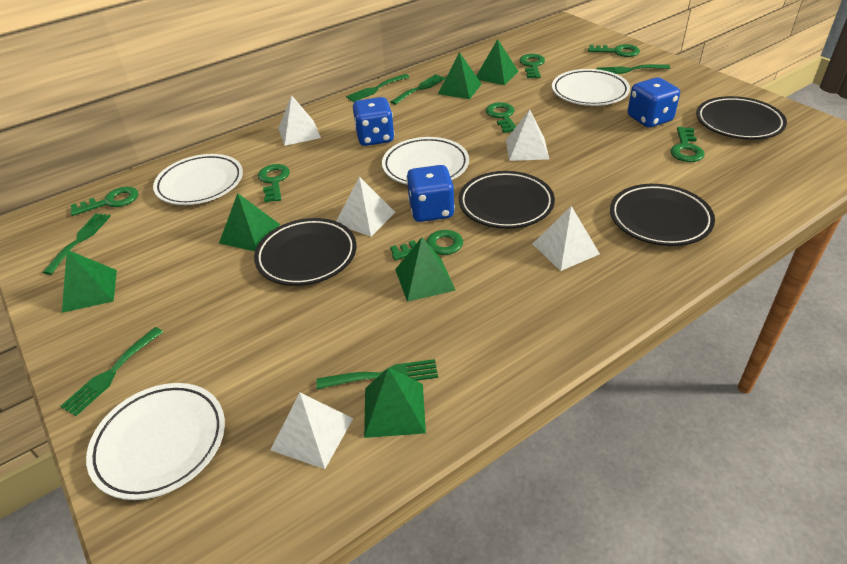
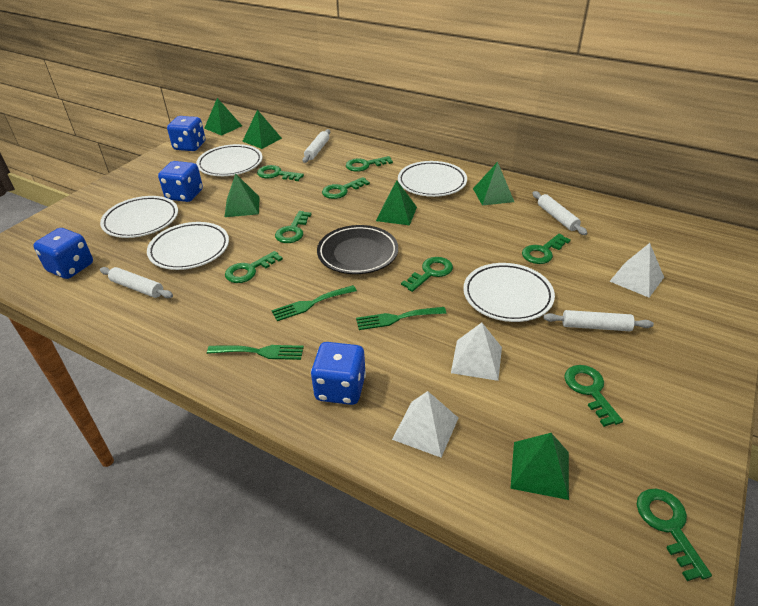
black plate: 4 -> 1
blue dice: 3 -> 4
green fork: 6 -> 3
green key: 7 -> 9
white plate: 4 -> 5
white pyramid: 5 -> 3
white rolling pin: 0 -> 4

